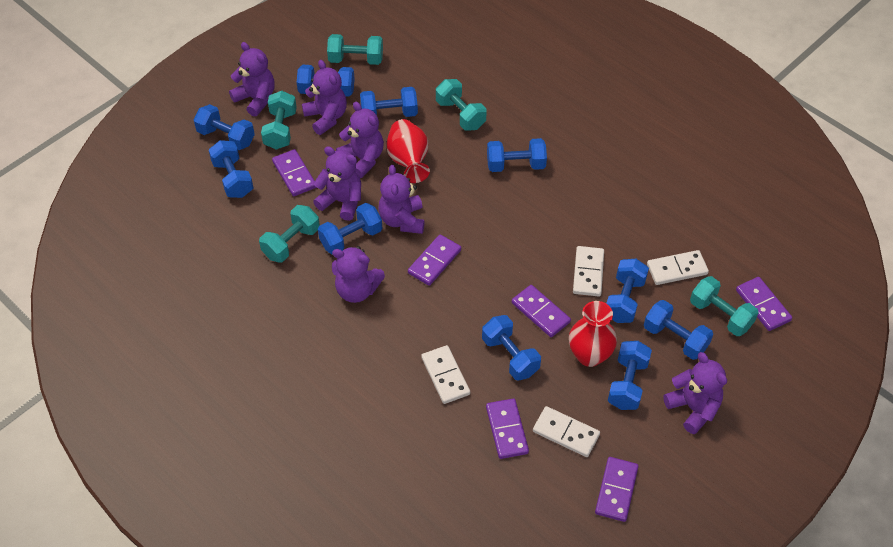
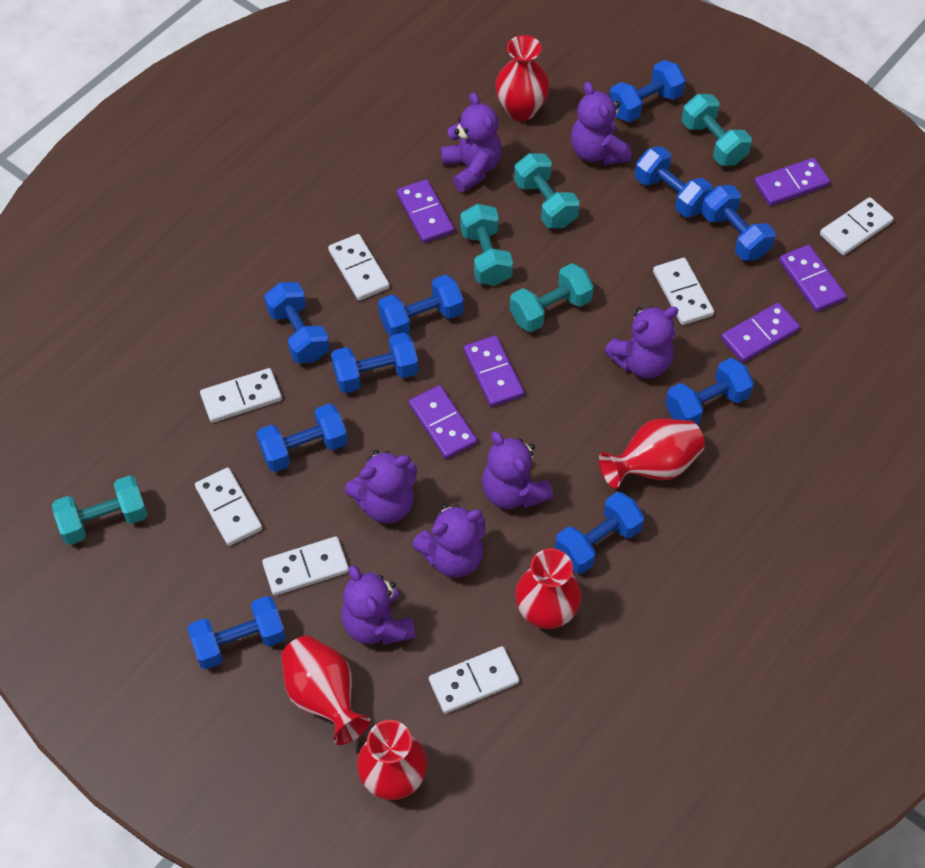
red vase: 2 -> 5
white domino: 4 -> 7

